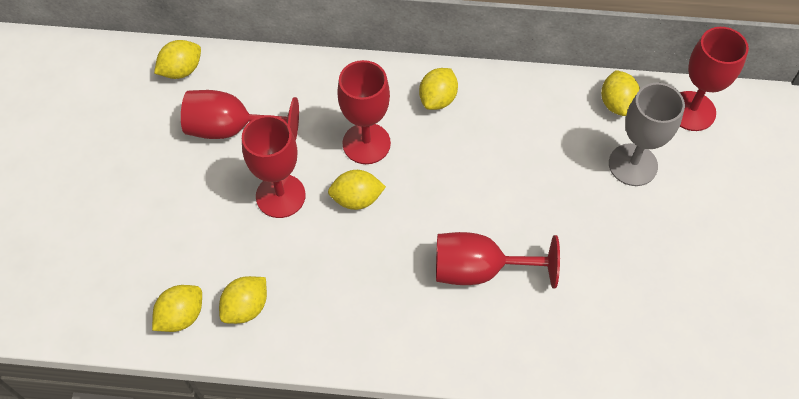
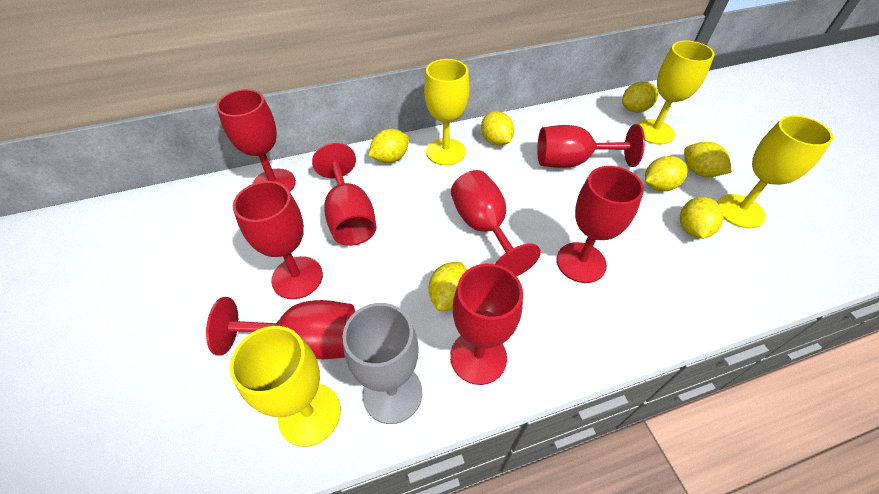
red goblet: 5 -> 8
yellow goblet: 0 -> 4
yellow lemon: 6 -> 7

